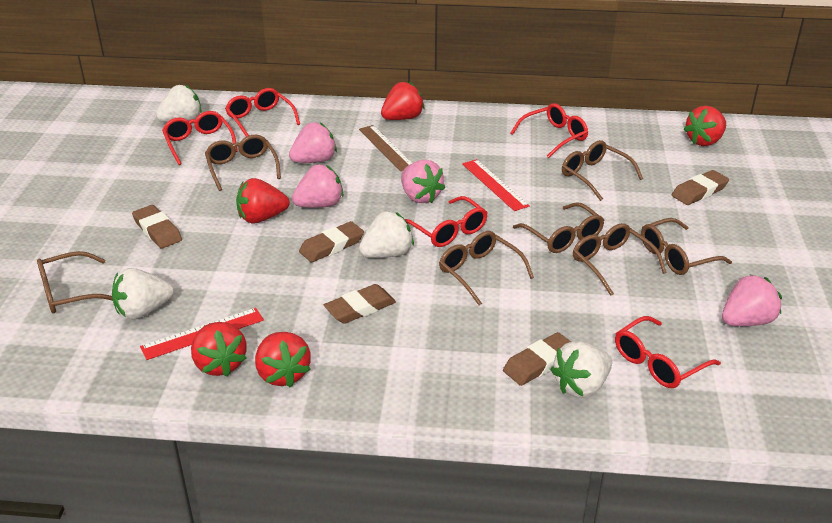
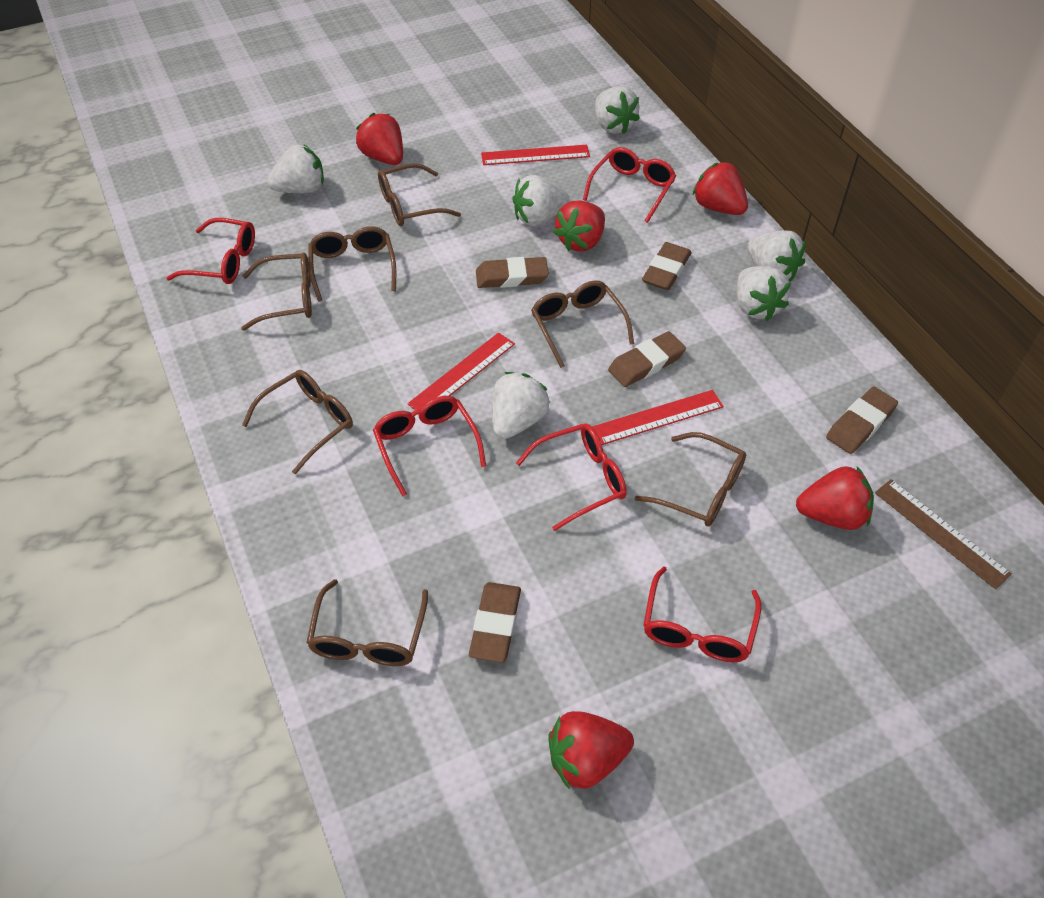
pink strawberry: 4 -> 0
red ruler: 2 -> 3
white strawberry: 4 -> 6

